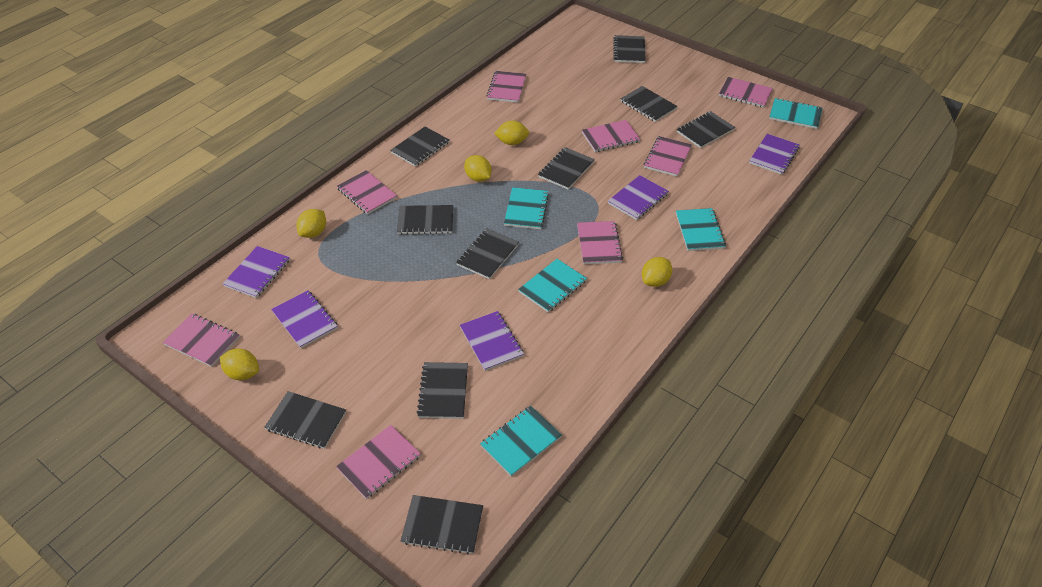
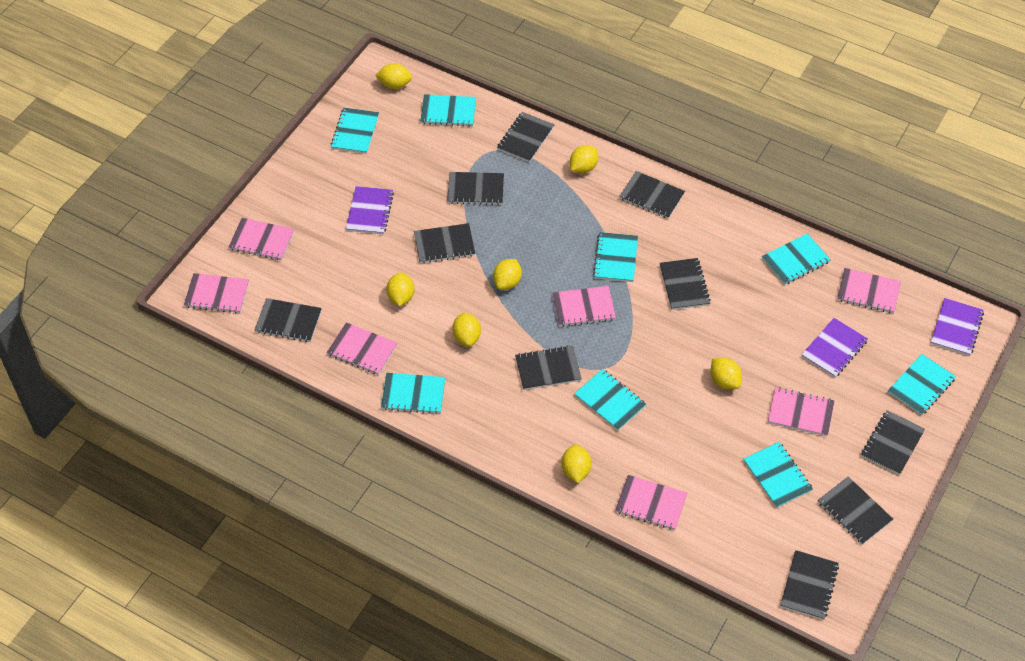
pink notebook: 8 -> 7
purple notebook: 5 -> 3
turquoise notebook: 5 -> 8
yellow lemon: 5 -> 7

